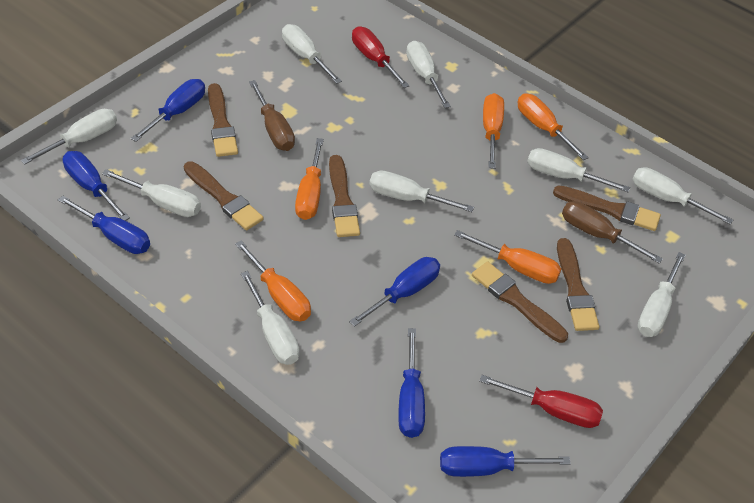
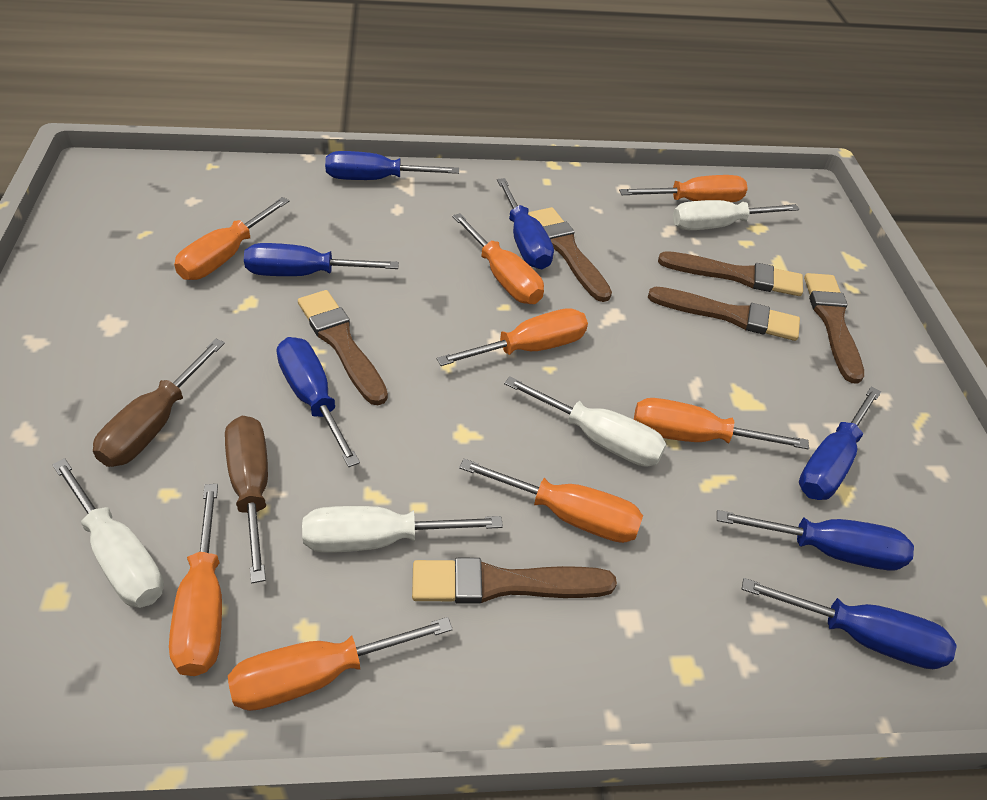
blue screwdriver: 6 -> 7
orange screwdriver: 5 -> 8
red screwdriver: 2 -> 0
white screwdriver: 9 -> 4

